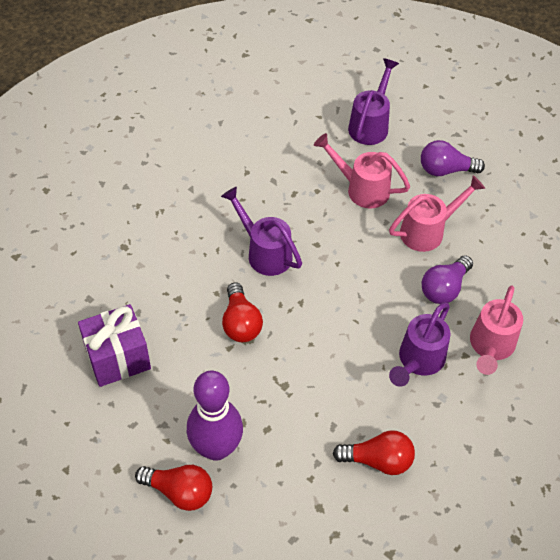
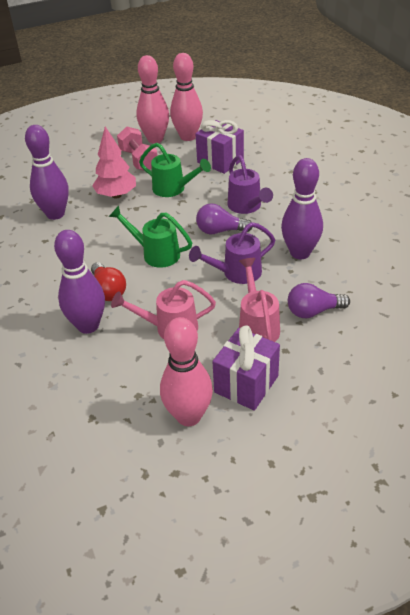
green watering can: 0 -> 2
pink bowling pin: 0 -> 3
pink dumbbell: 0 -> 1
pink tree: 0 -> 1
pink watering can: 3 -> 2
purple bowling pin: 1 -> 3
purple gift: 1 -> 2
purple watering can: 3 -> 2
red light bulb: 3 -> 1

